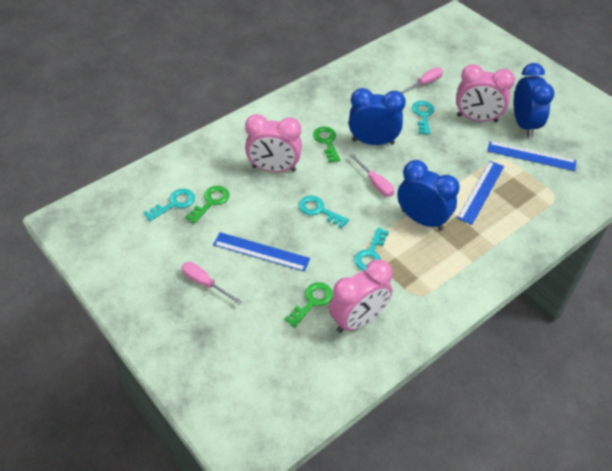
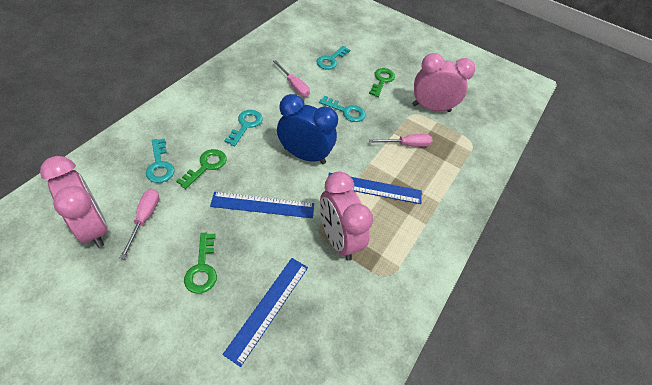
blue clock: 3 -> 1

